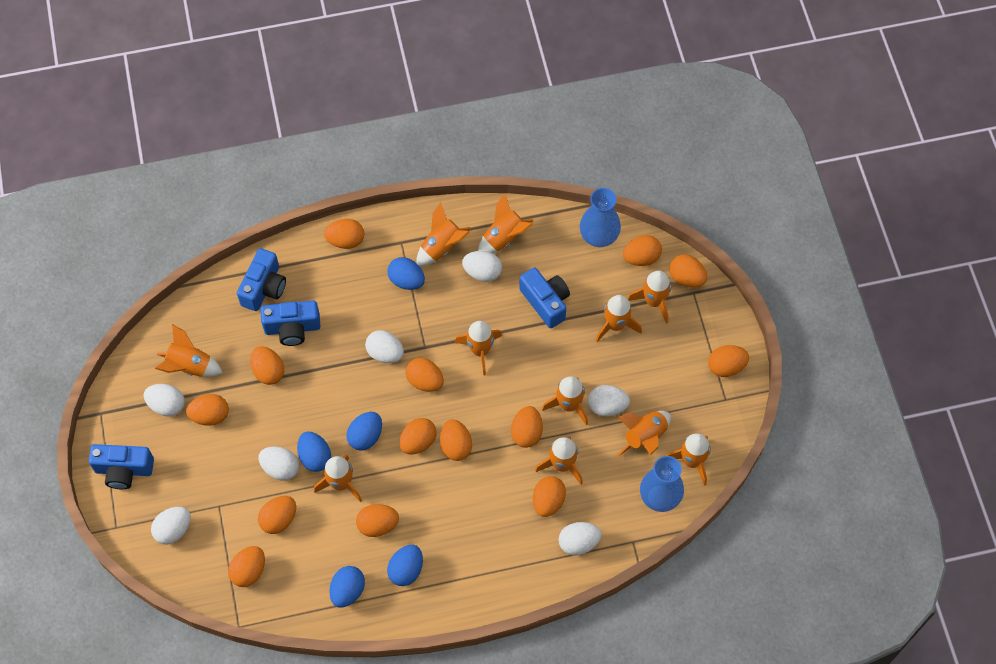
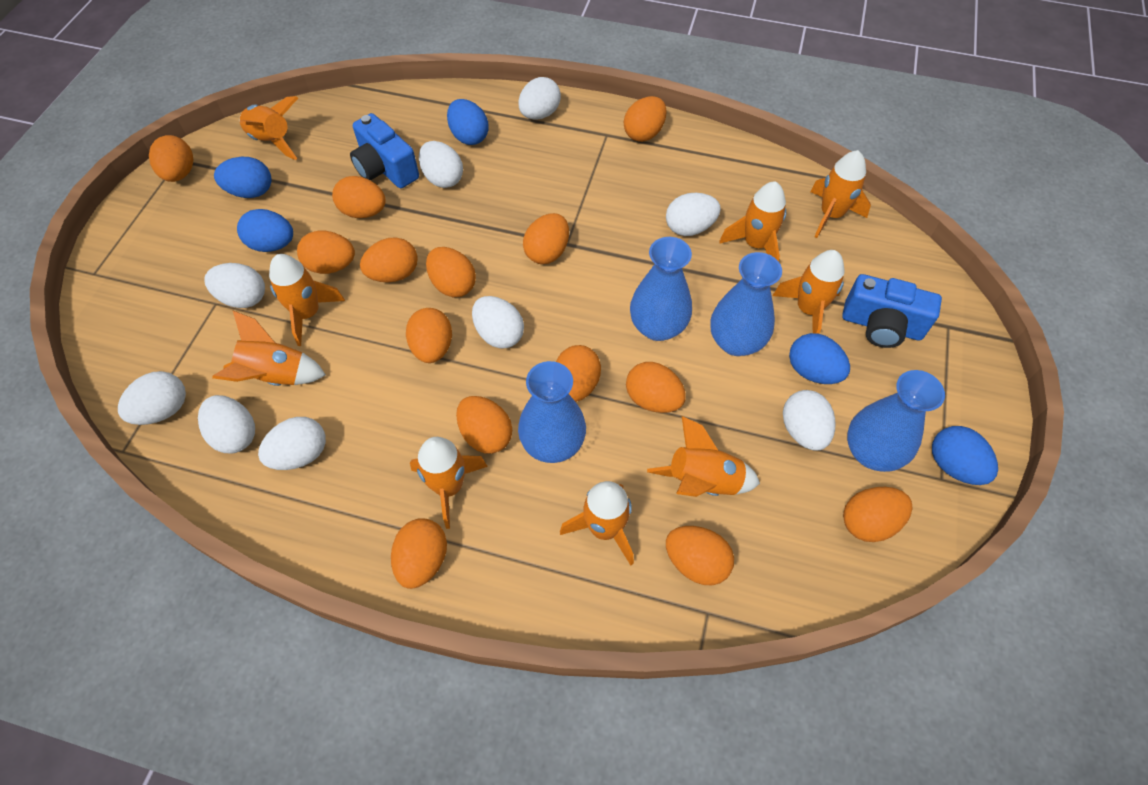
blue camera: 4 -> 2
blue vase: 2 -> 4
orange rocket: 11 -> 9
white egg: 7 -> 9

